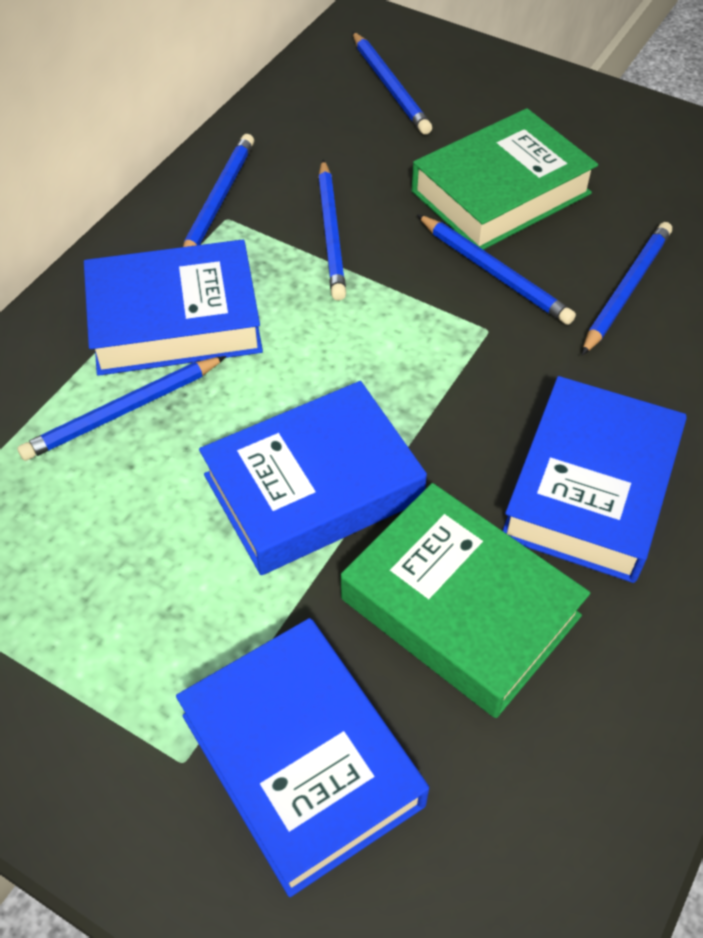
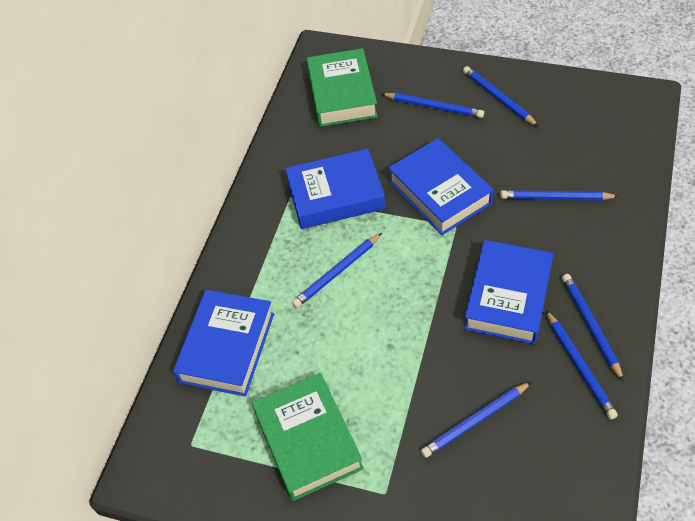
blue pencil: 6 -> 7

